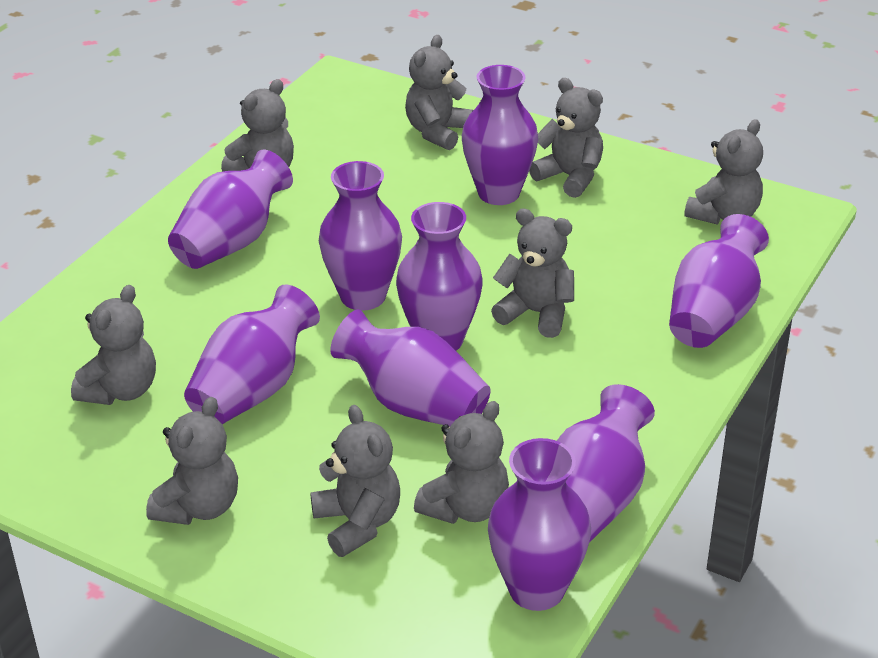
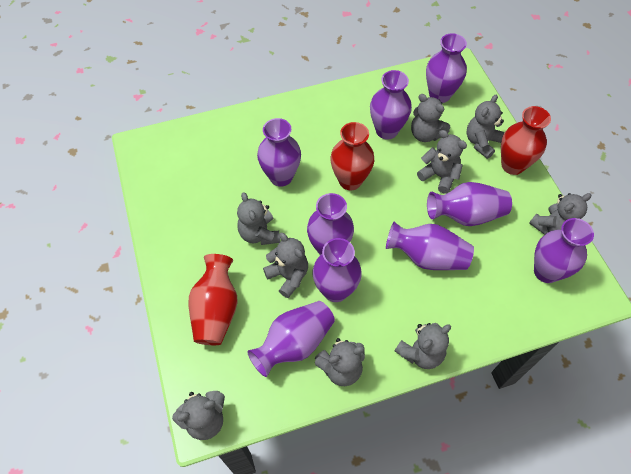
red vase: 0 -> 3

